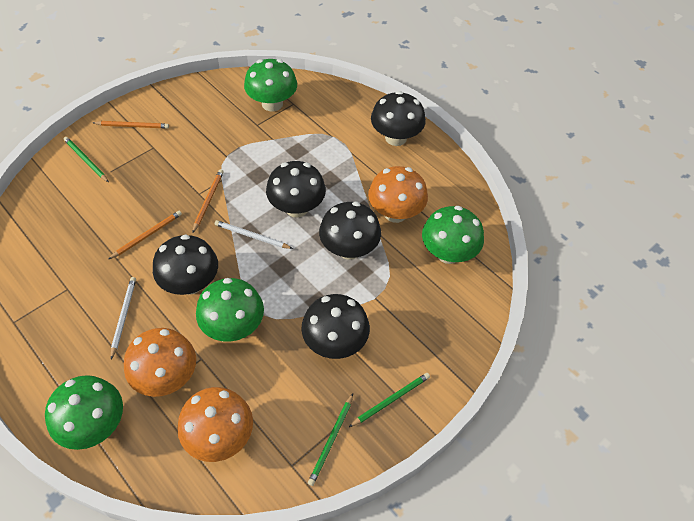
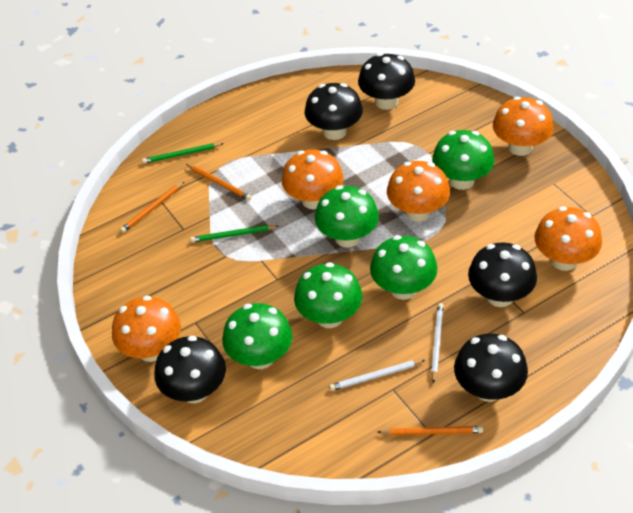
green mushroom: 4 -> 5
green pencil: 3 -> 2
orange mushroom: 3 -> 5

